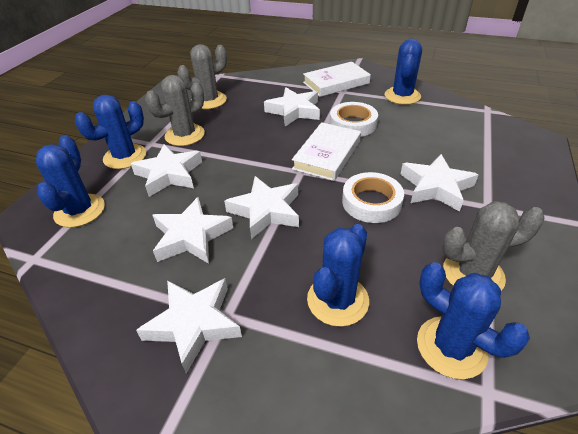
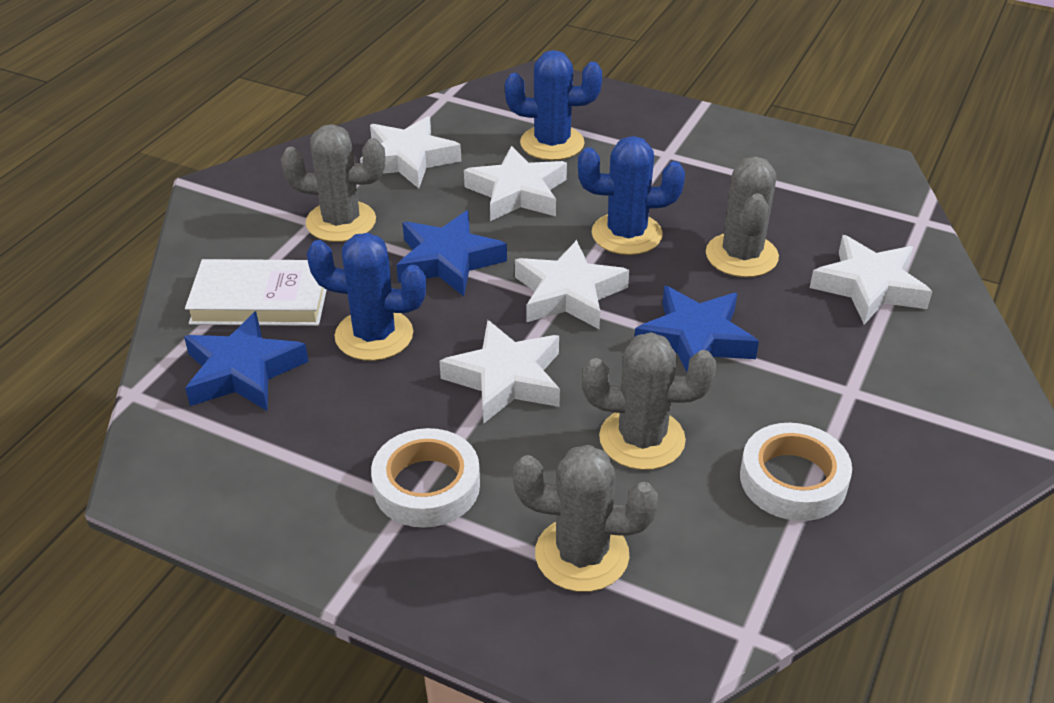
blue cactus: 5 -> 3
blue star: 0 -> 3
grey cactus: 3 -> 4
white book: 2 -> 1
white star: 6 -> 5

